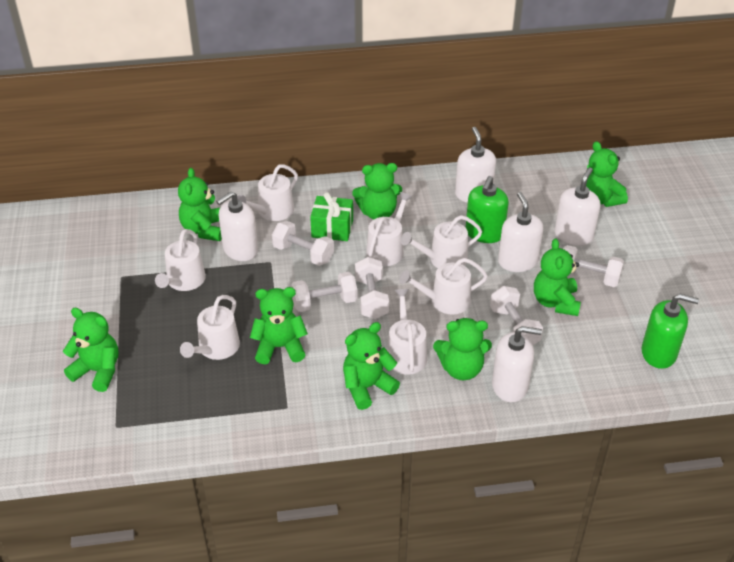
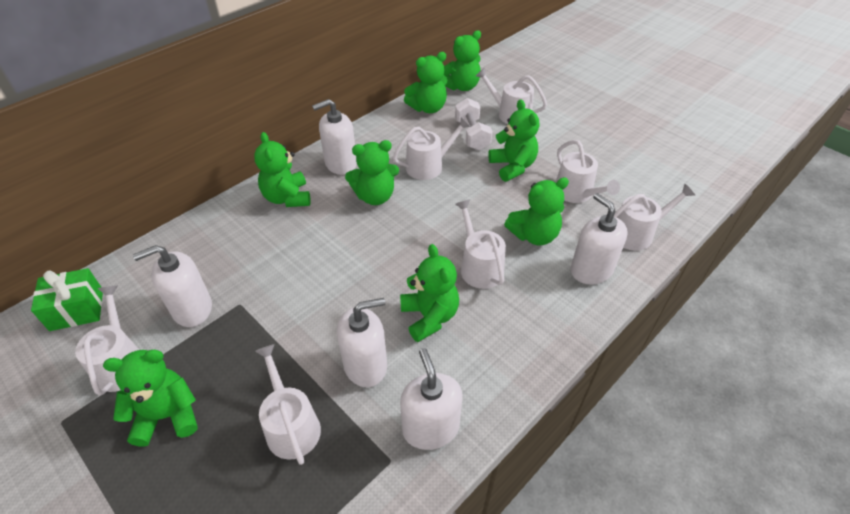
green soap dispenser: 2 -> 0
white dumbbell: 5 -> 1

